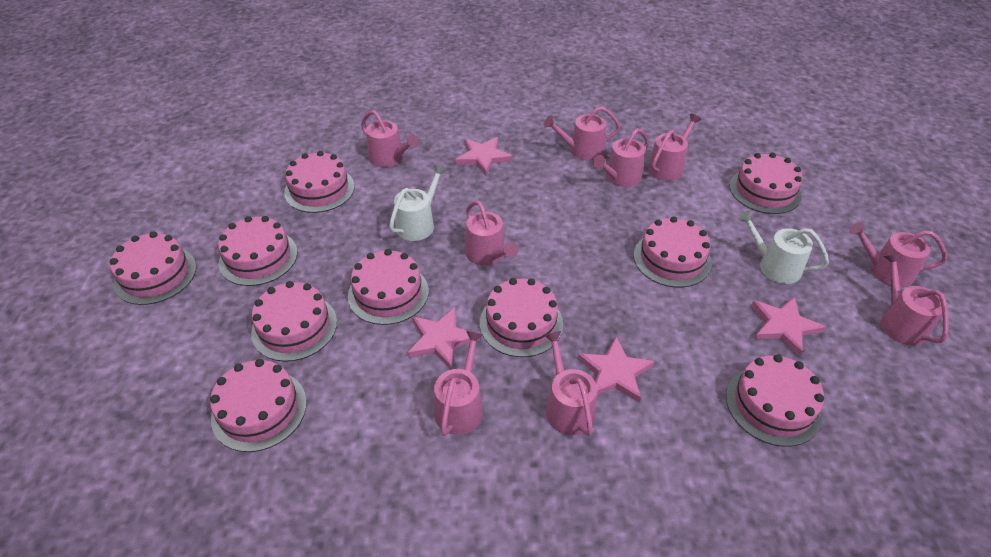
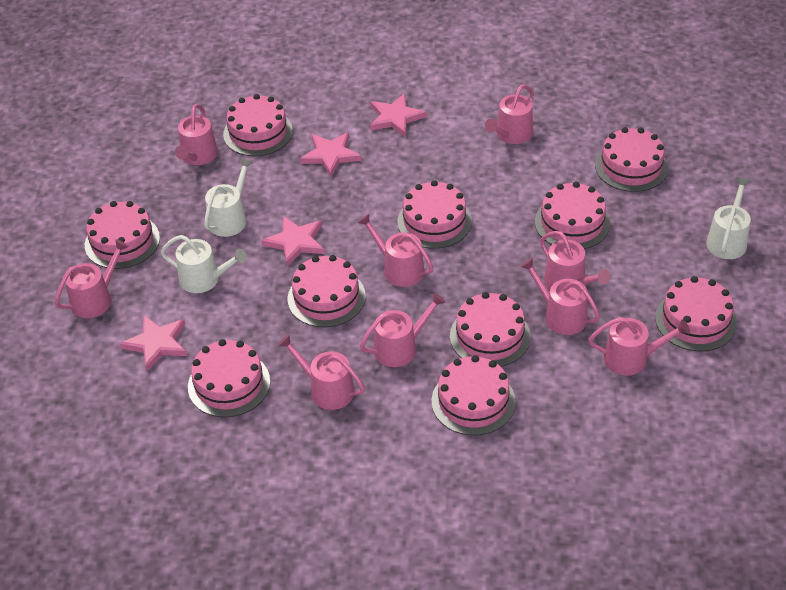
white watering can: 2 -> 3

